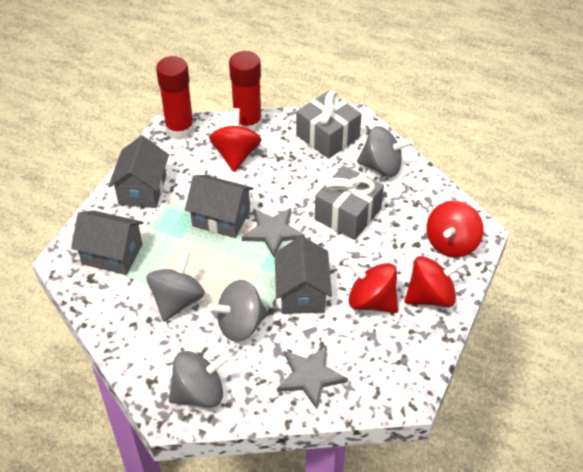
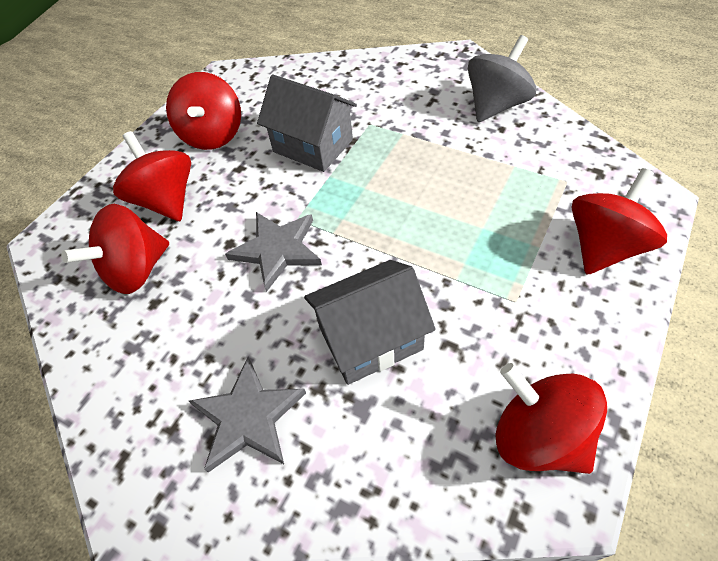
grey gift: 2 -> 0
grey house: 4 -> 2
grey spinning top: 4 -> 1
red glue stick: 2 -> 0
red spinning top: 4 -> 5

